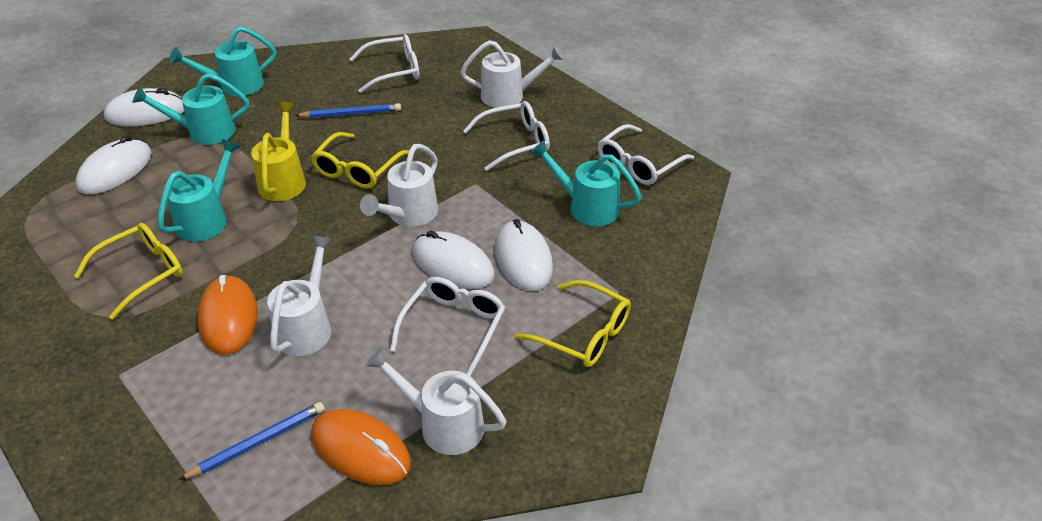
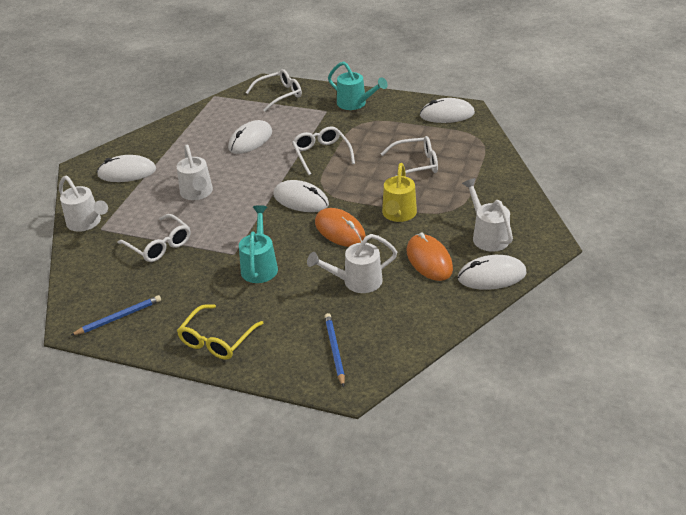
turquoise watering can: 4 -> 2
white mouse: 4 -> 5
yellow glasses: 3 -> 1

